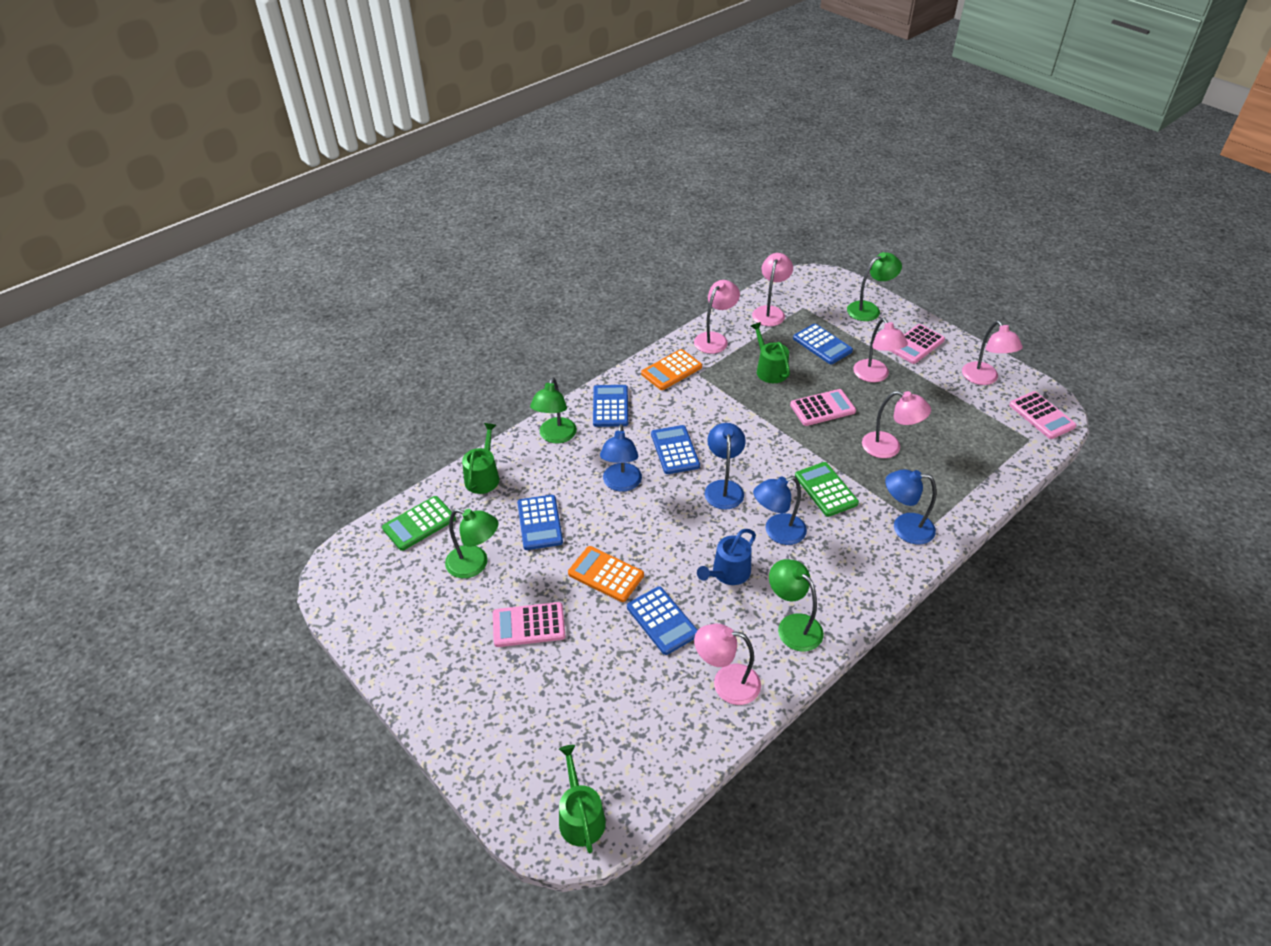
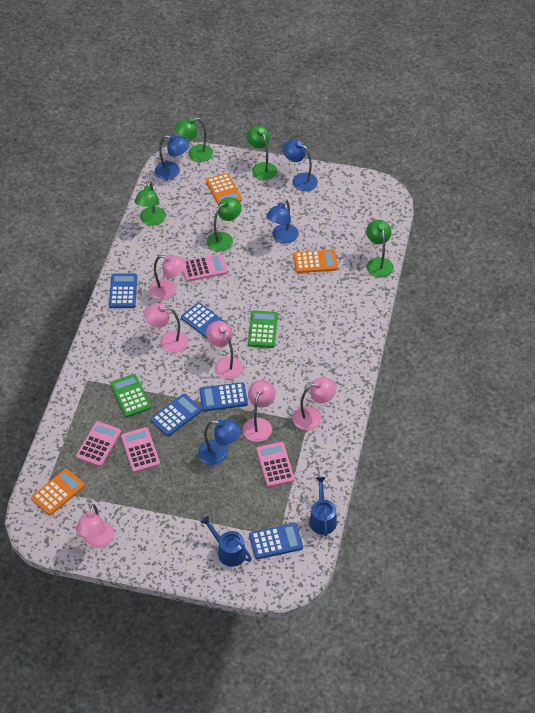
blue watering can: 1 -> 2
green lamp: 4 -> 5
green watering can: 3 -> 0
orange calculator: 2 -> 3

